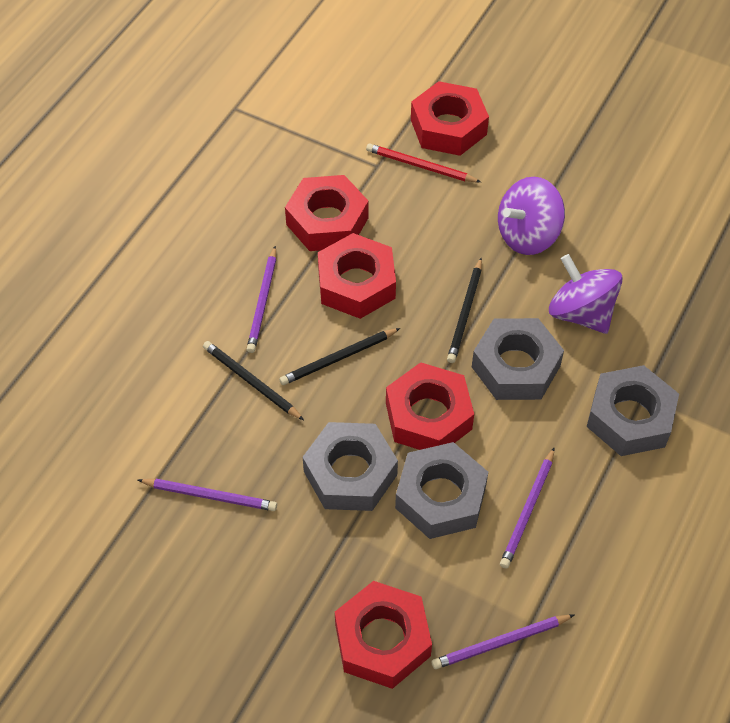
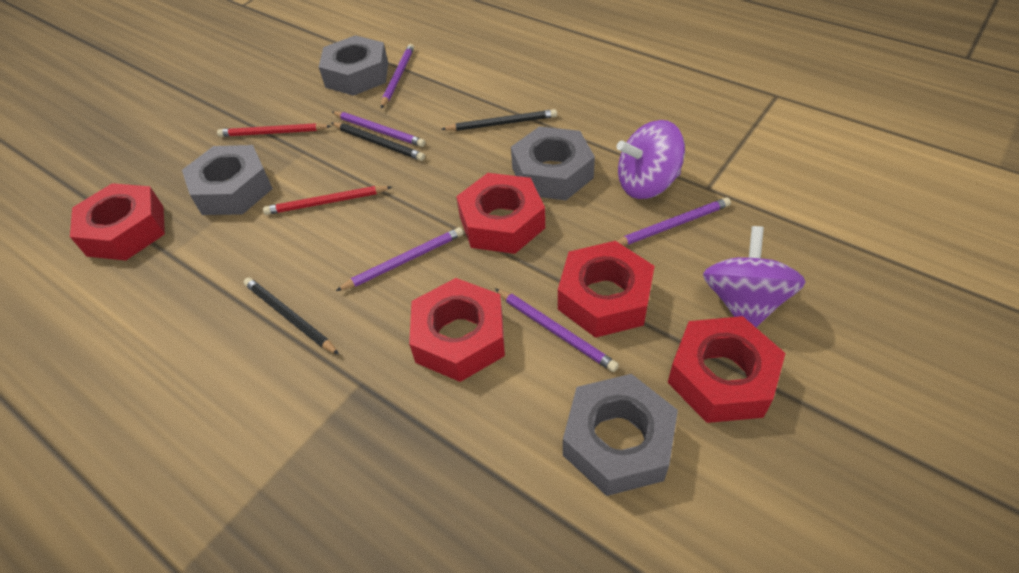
purple pencil: 4 -> 5
red pencil: 1 -> 2

